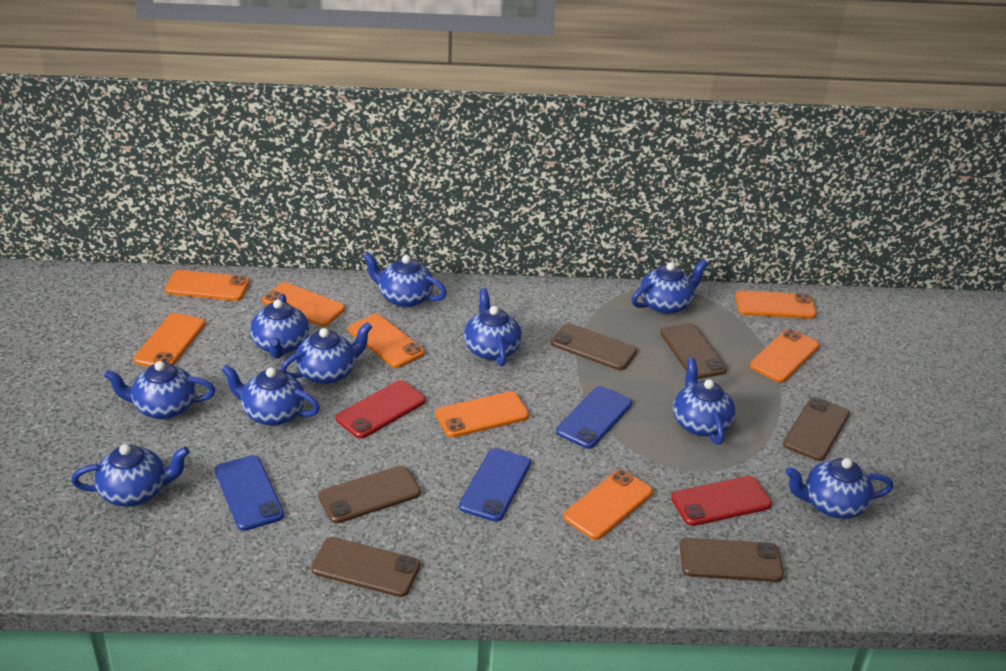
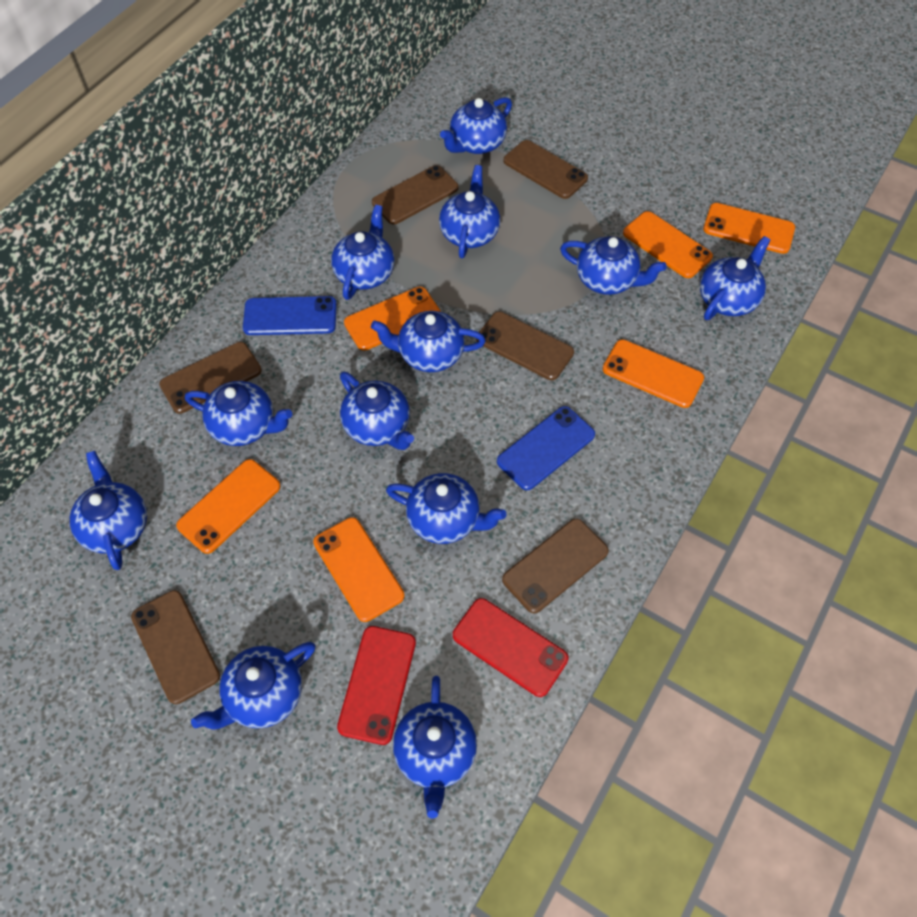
blue phone: 3 -> 2
blue teapot: 10 -> 12
orange phone: 8 -> 6

